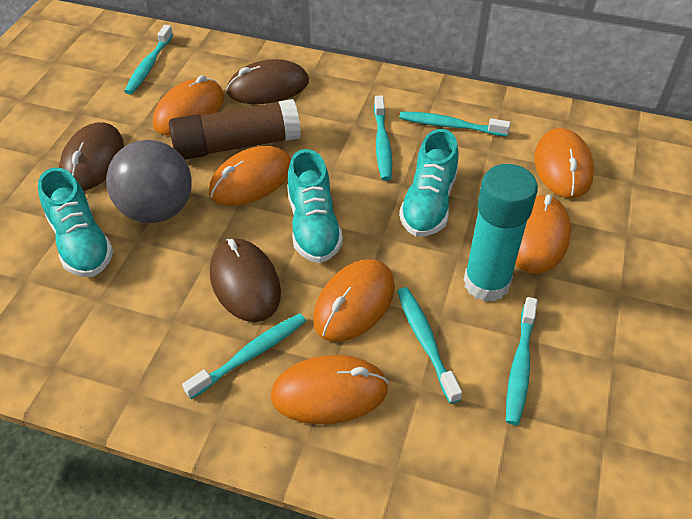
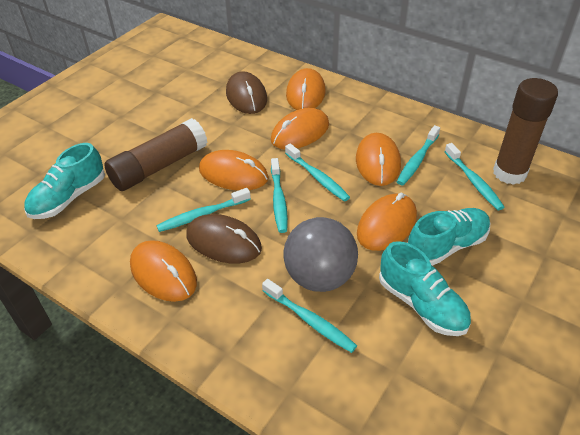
brown glue stick: 1 -> 2
brown mouse: 3 -> 2
turquoise glue stick: 1 -> 0

